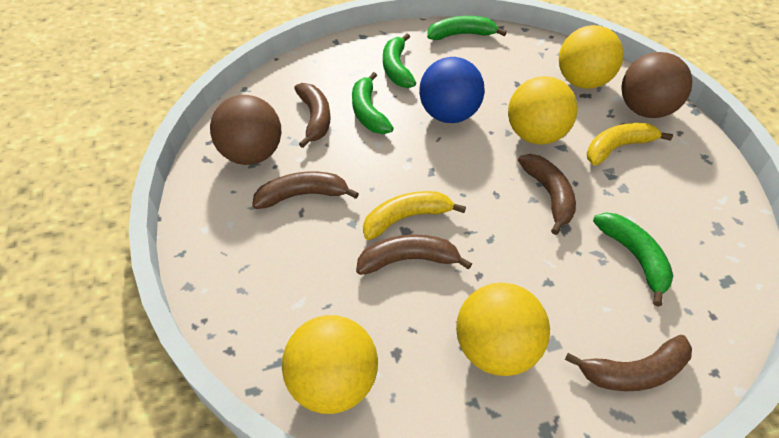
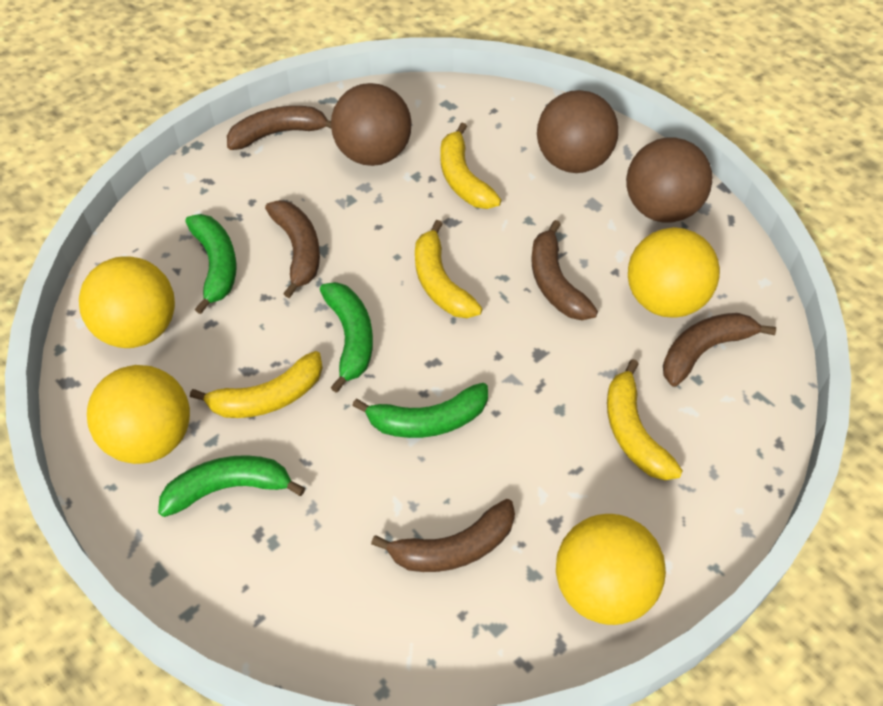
blue ball: 1 -> 0
brown ball: 2 -> 3
yellow banana: 2 -> 4

